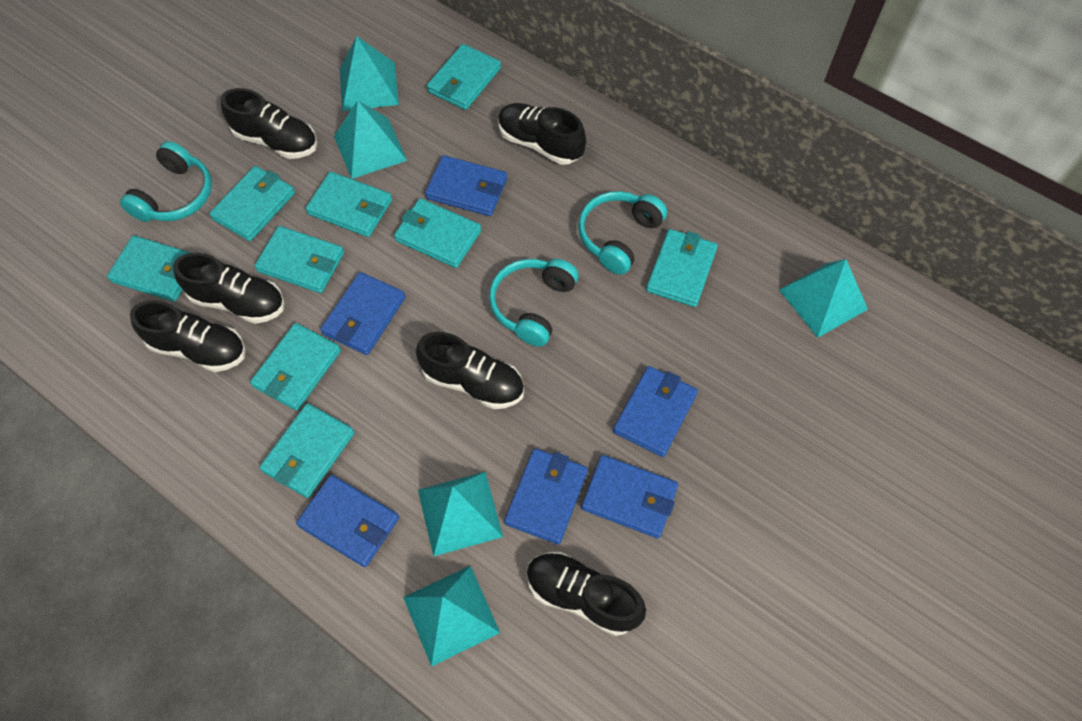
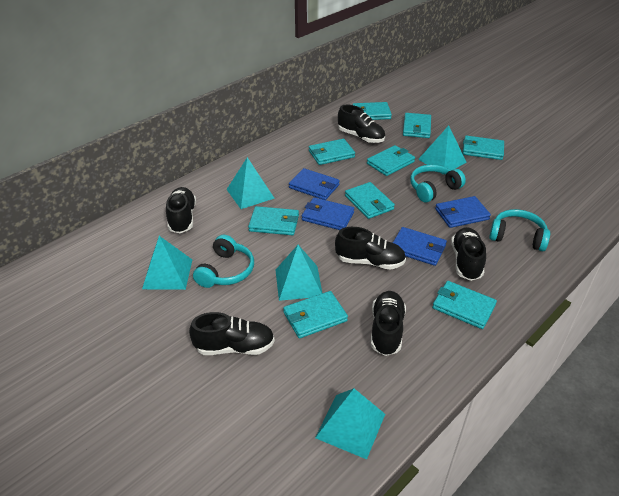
blue wallet: 6 -> 4

